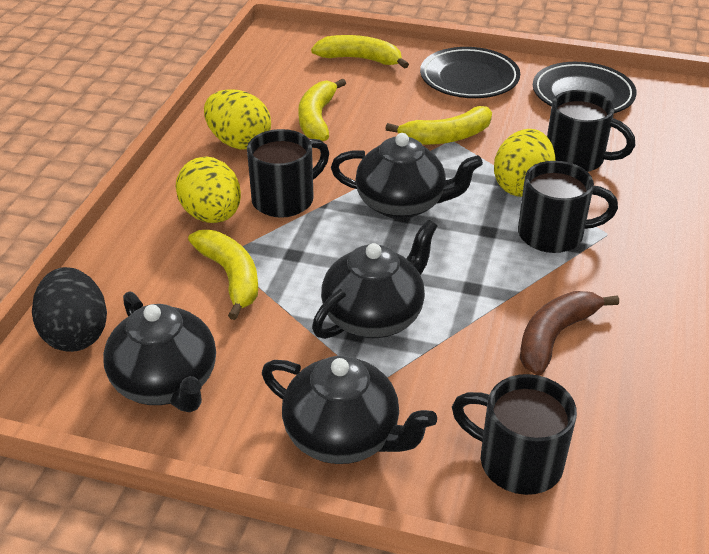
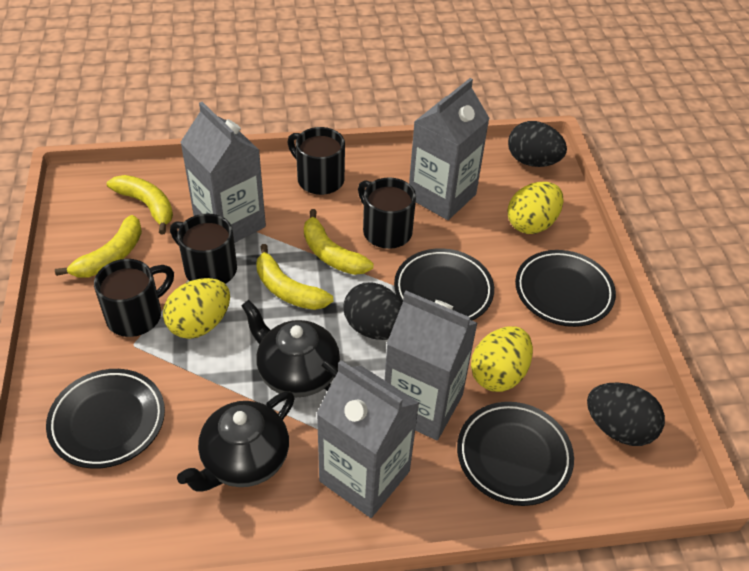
black egg: 1 -> 3
black plate: 2 -> 4
black teapot: 4 -> 2
brown banana: 1 -> 0
grey carton: 0 -> 4

